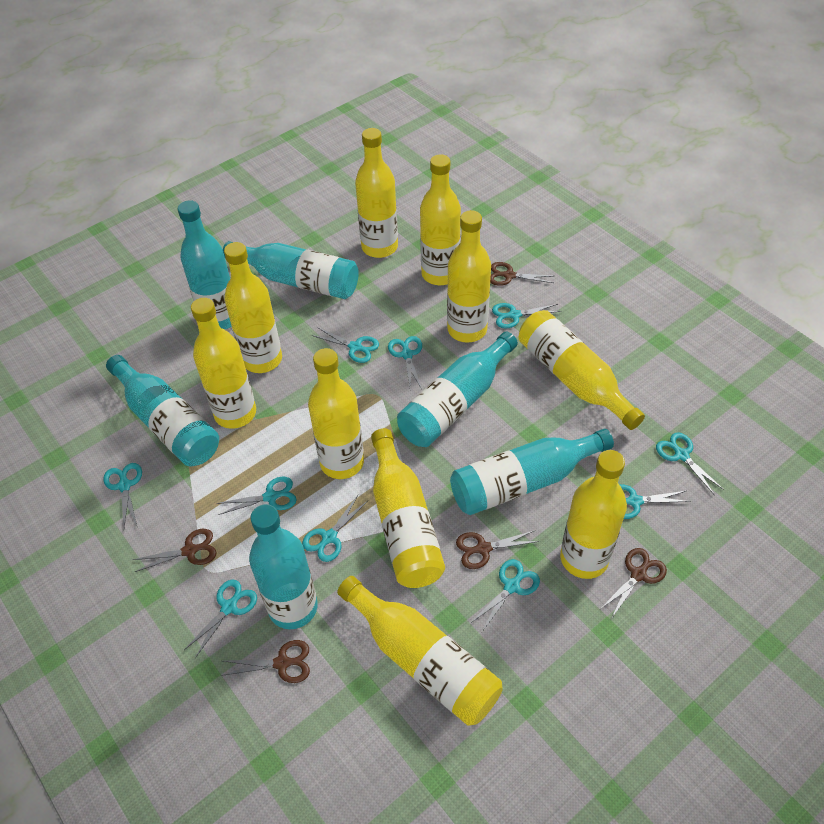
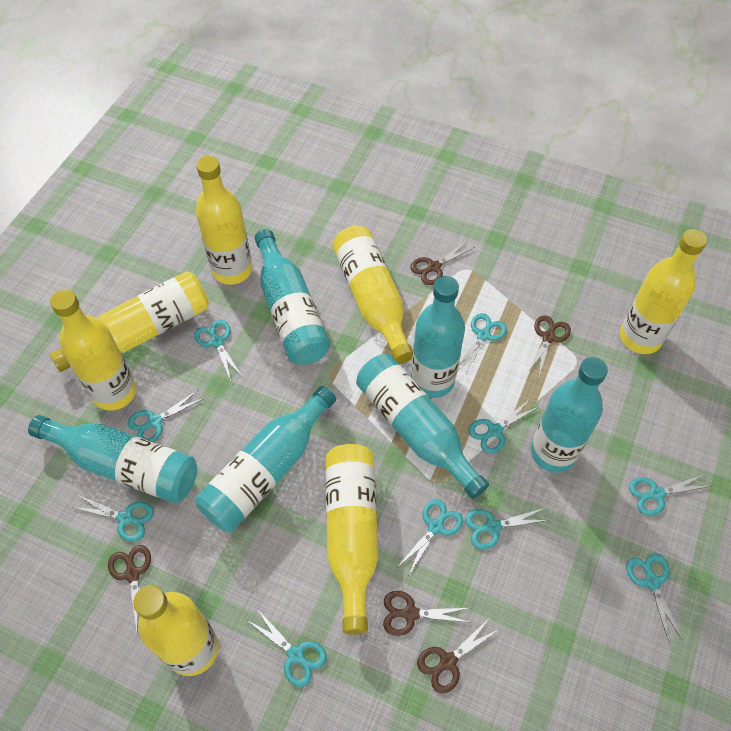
yellow bottle: 10 -> 7

